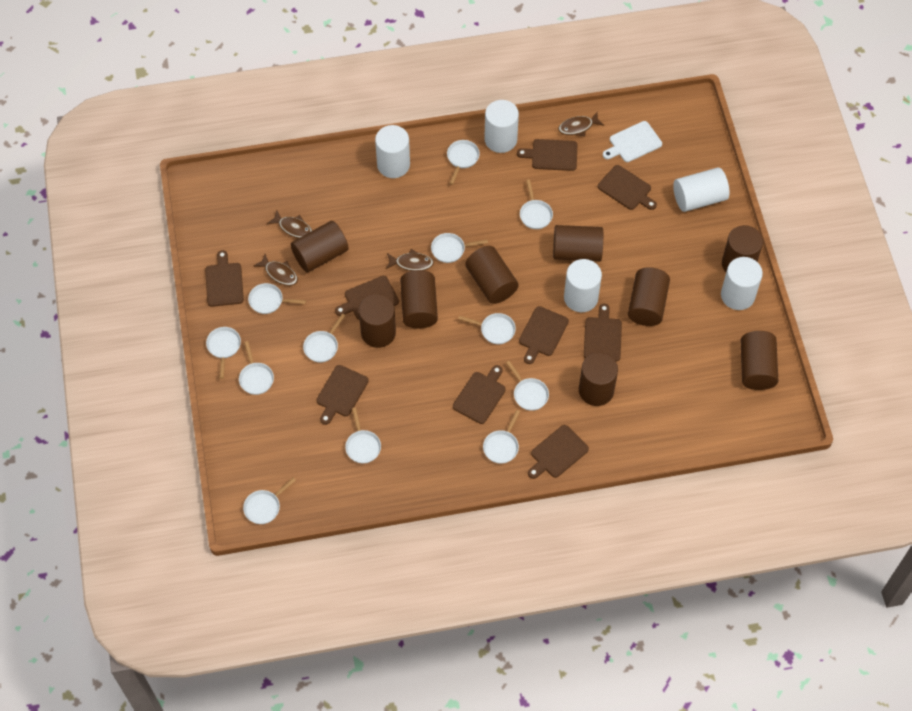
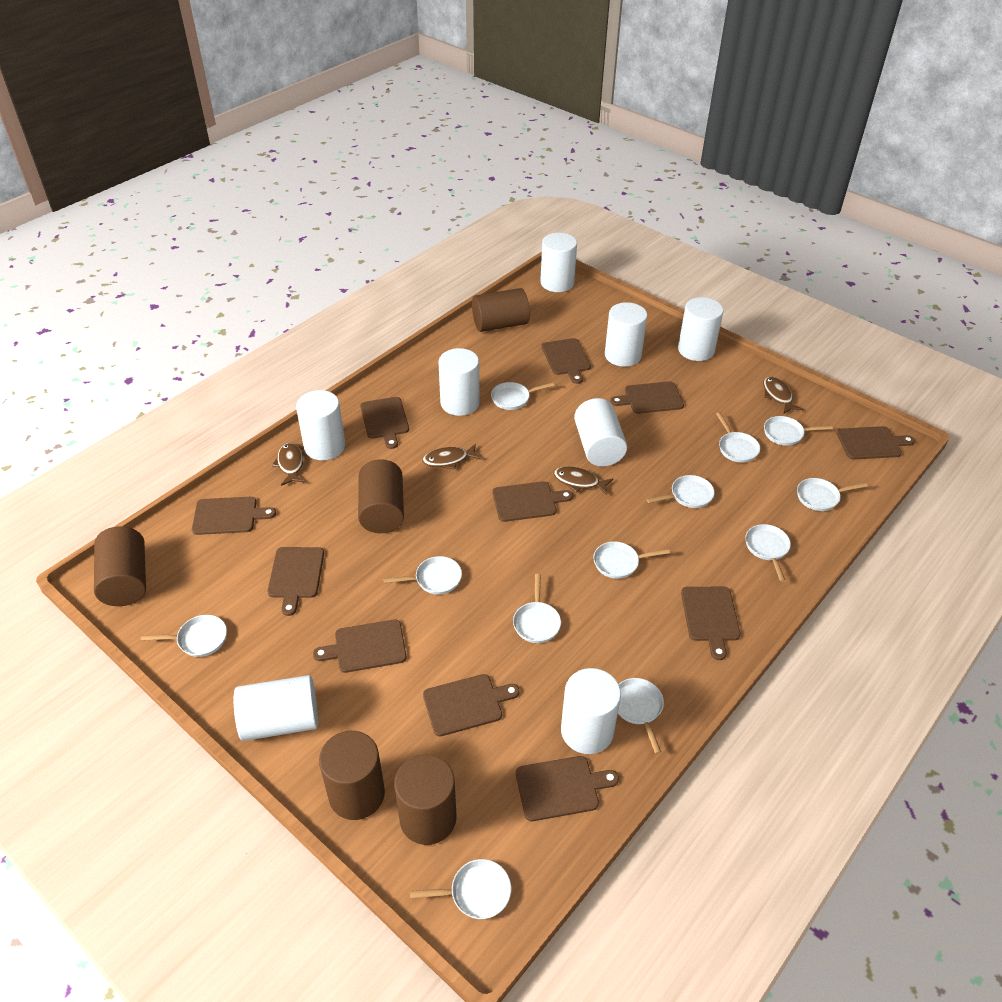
brown cutting board: 9 -> 11
brown cylinder: 9 -> 5
white cutting board: 1 -> 0
white cylinder: 5 -> 8

